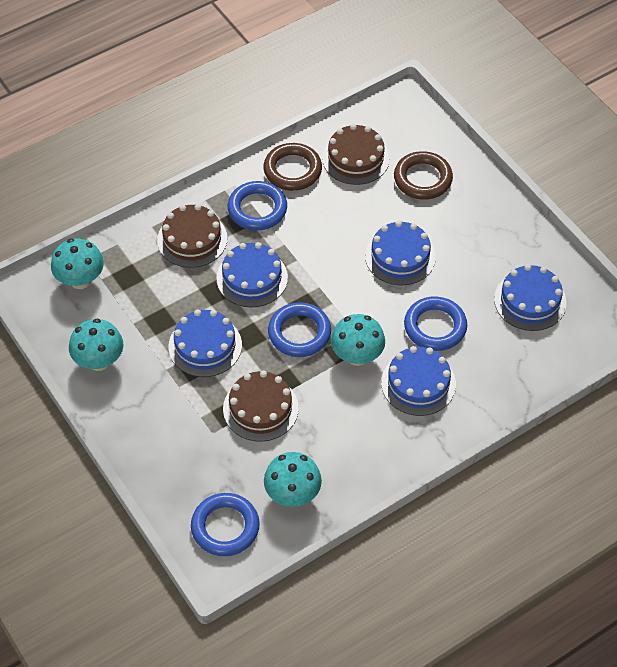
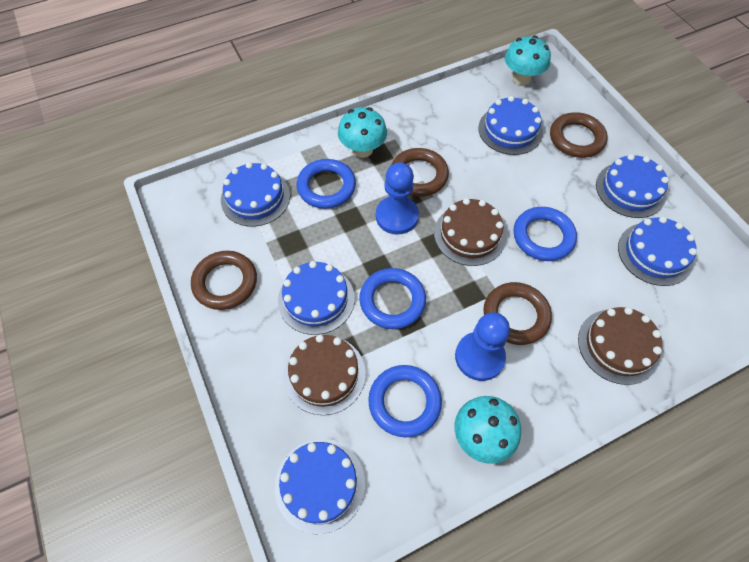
blue cake: 5 -> 6
blue pawn: 0 -> 2
brown ring: 2 -> 4
turquoise mushroom: 4 -> 3

